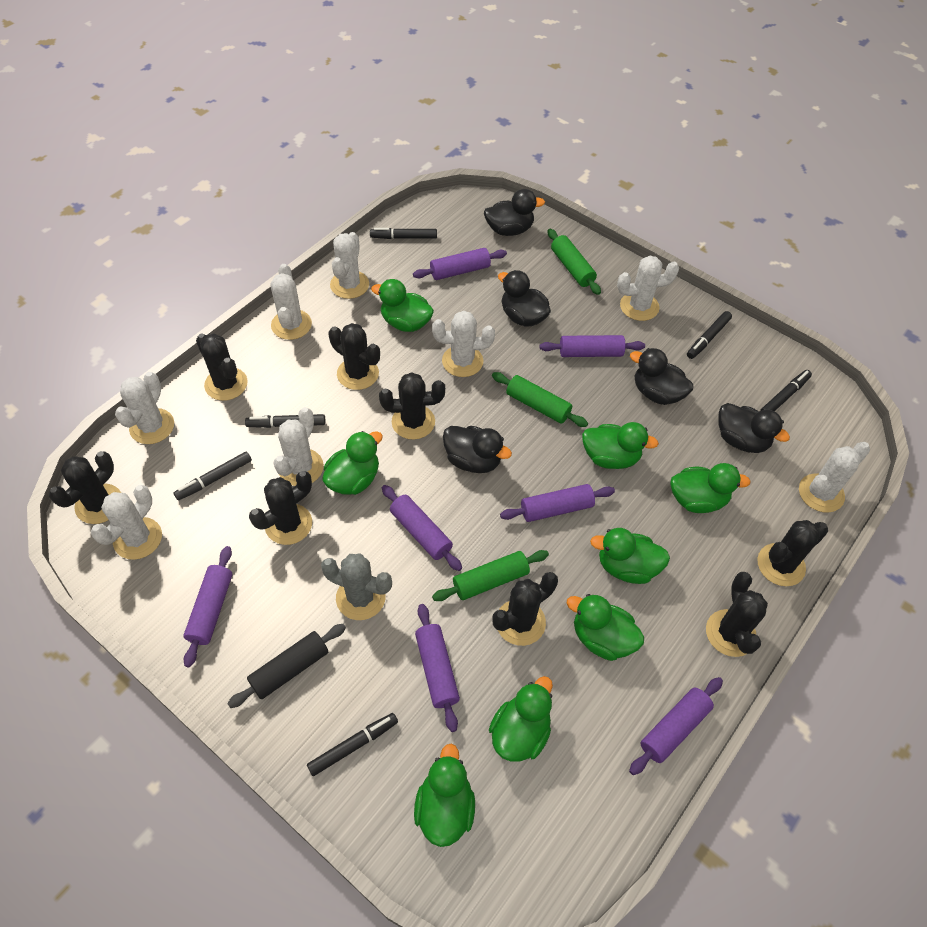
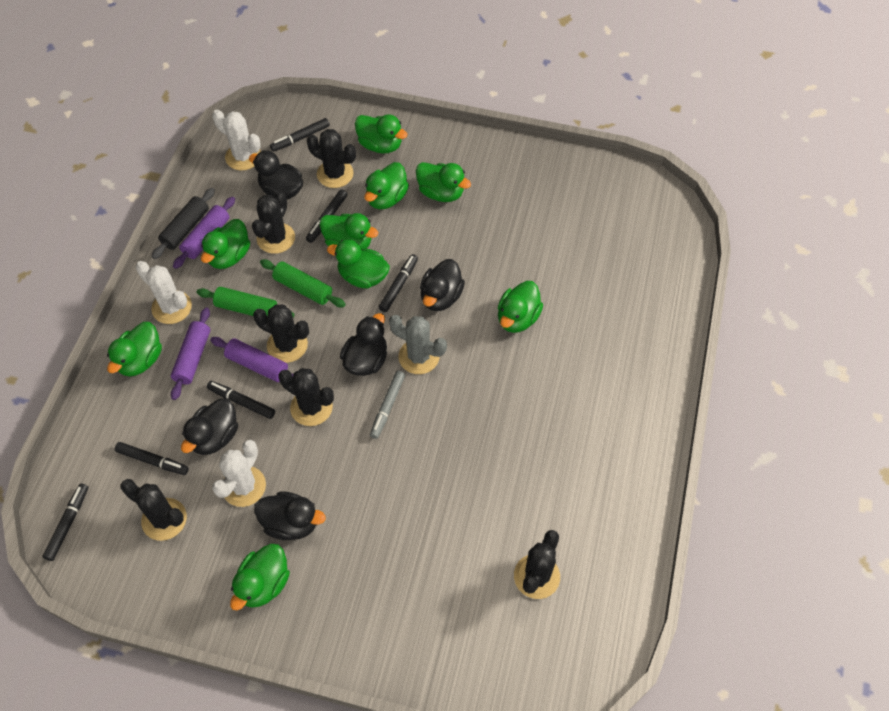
black cactus: 8 -> 6
green duck: 8 -> 9
green rolling pin: 3 -> 2
grey marker: 0 -> 1
purple rolling pin: 7 -> 3
white cactus: 8 -> 3

